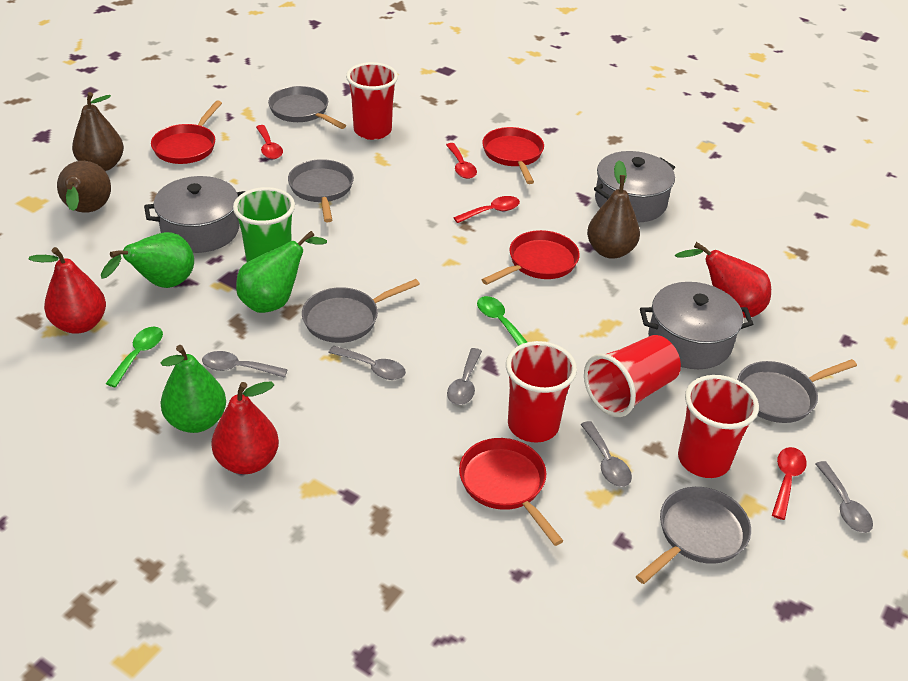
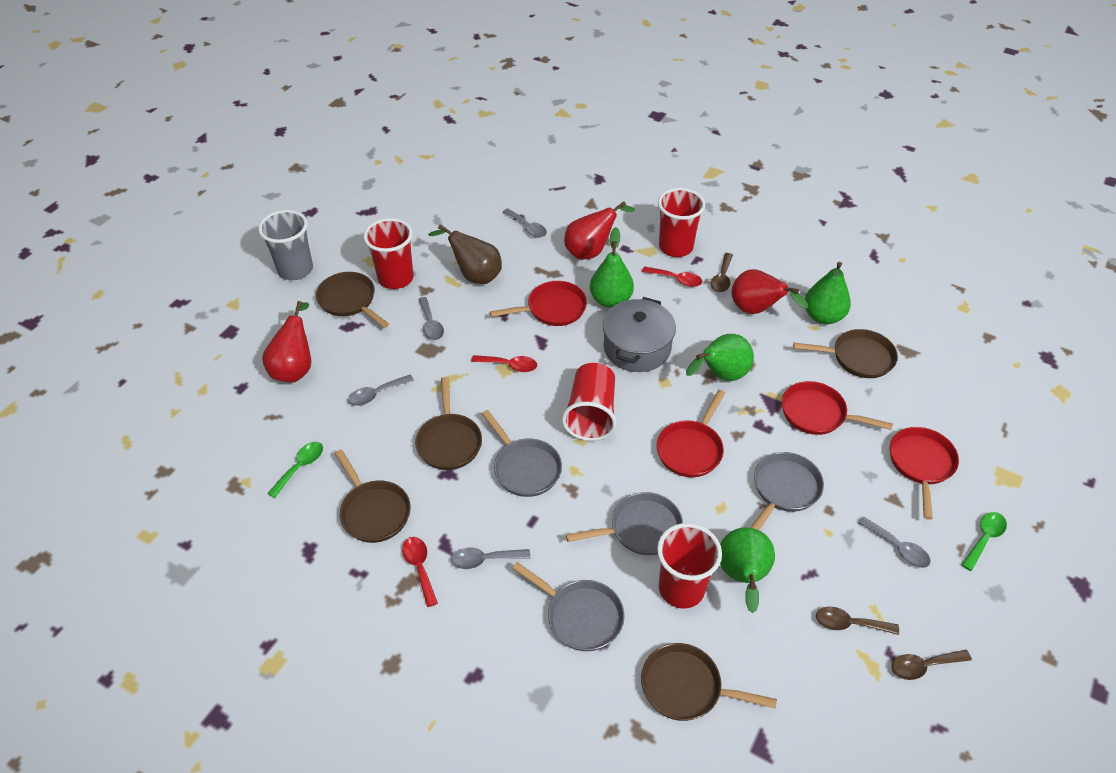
brown pan: 0 -> 5
brown pear: 3 -> 1
brown spoon: 0 -> 3
green cup: 1 -> 0
green pear: 3 -> 4
grey cup: 0 -> 1
grey pan: 5 -> 4
grey pot: 3 -> 1
red spoon: 4 -> 3

